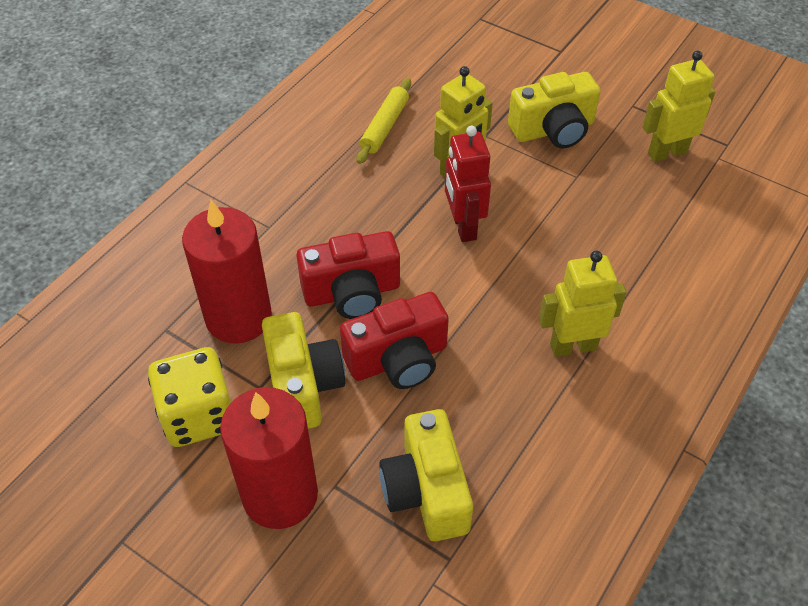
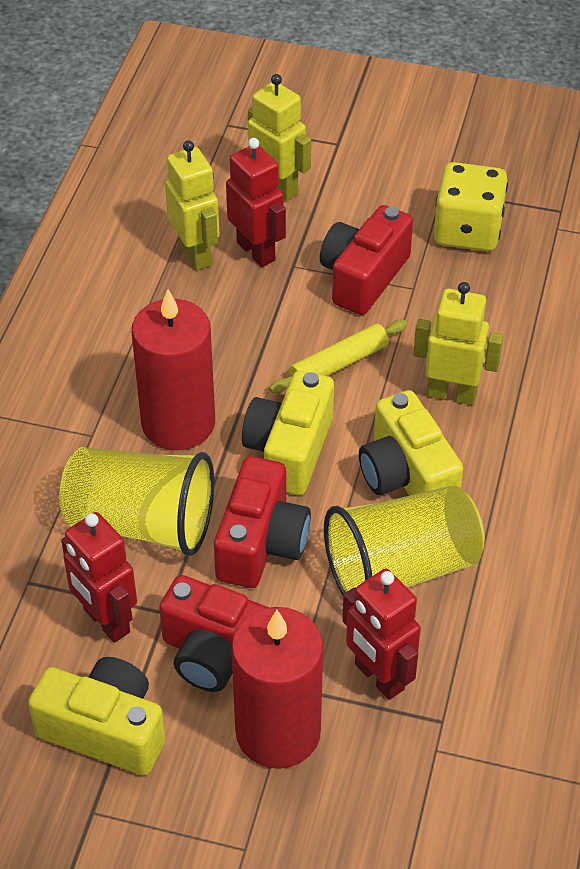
red camera: 2 -> 3
red robot: 1 -> 3
yellow cup: 0 -> 2

